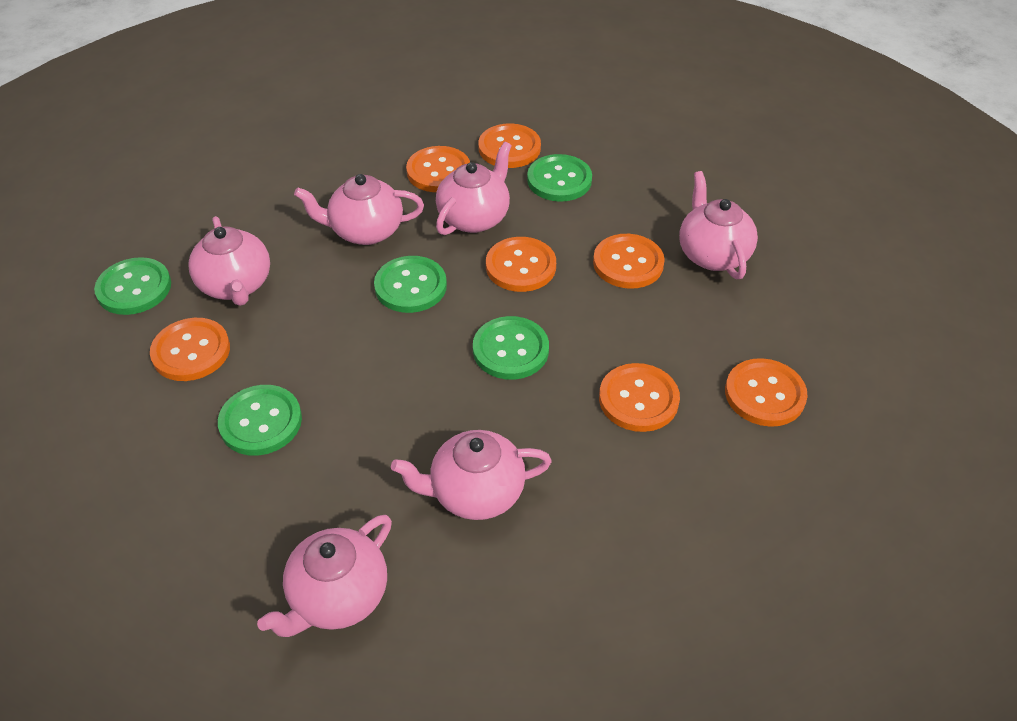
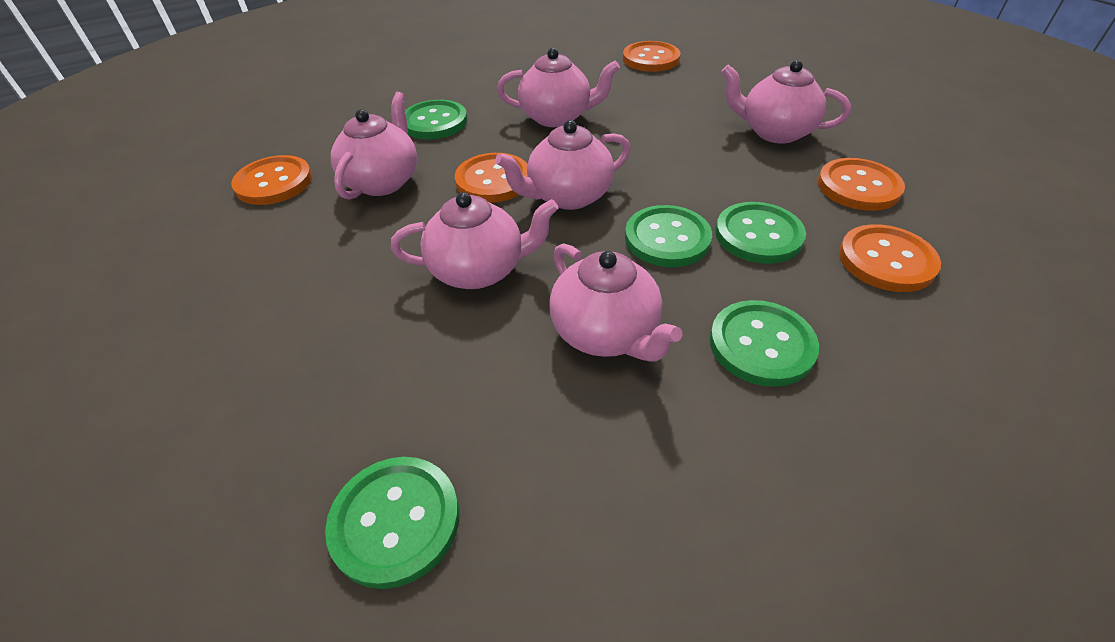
orange button: 7 -> 5

